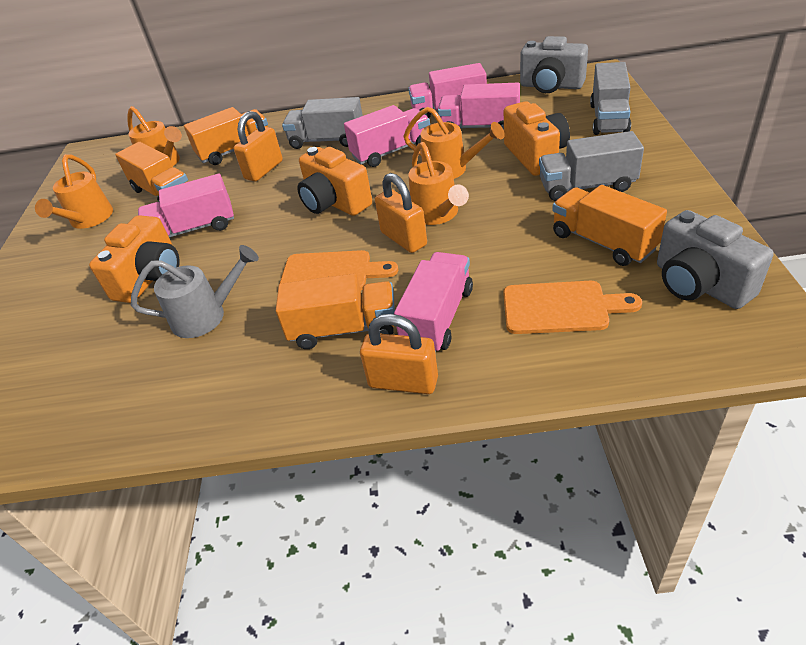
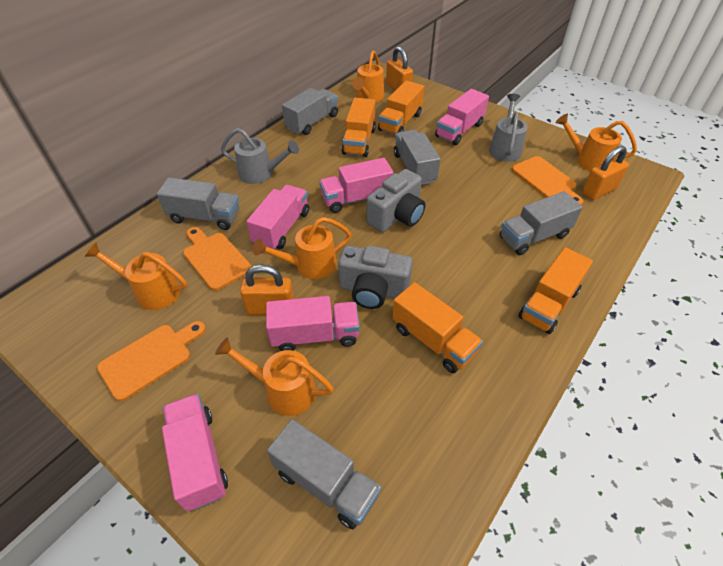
grey truck: 3 -> 5
grey watering can: 1 -> 2
orange camera: 3 -> 0
orange cutting board: 2 -> 3
orange watering can: 4 -> 5

